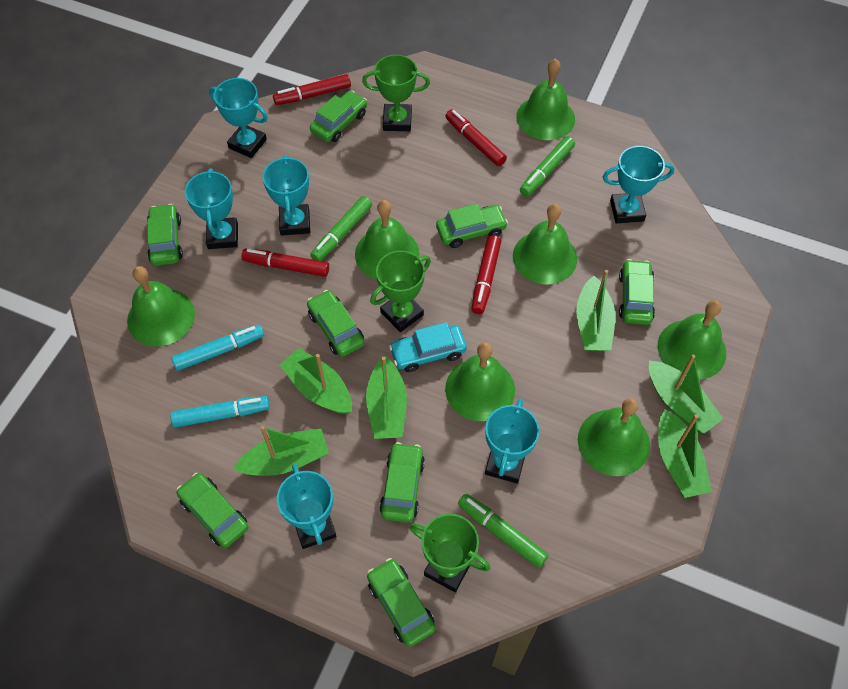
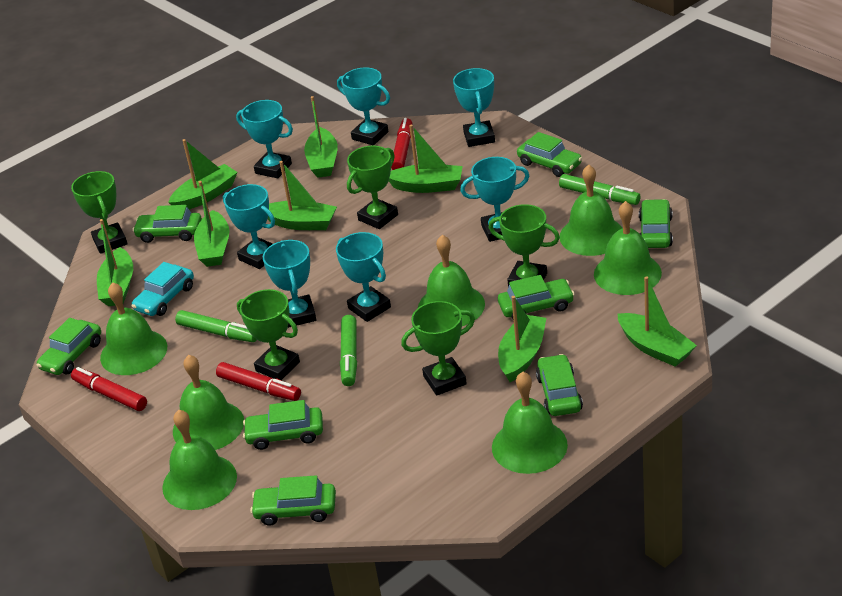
green boat: 6 -> 8
green trophy: 3 -> 5
red marker: 4 -> 3
turquoise marker: 2 -> 0
turquoise trophy: 6 -> 7

